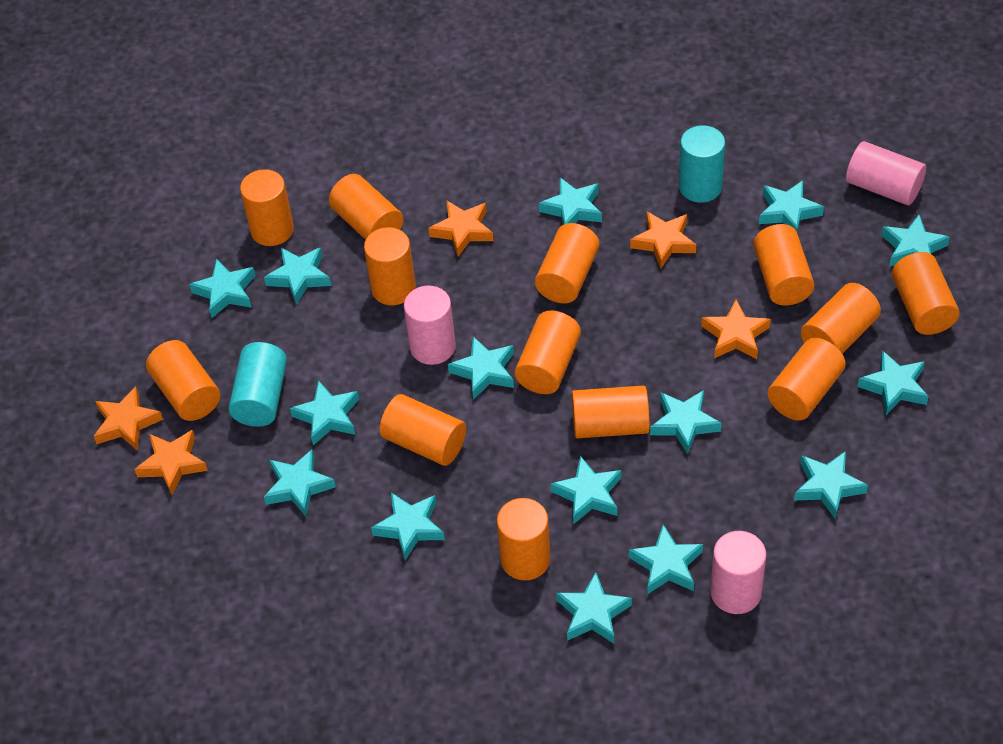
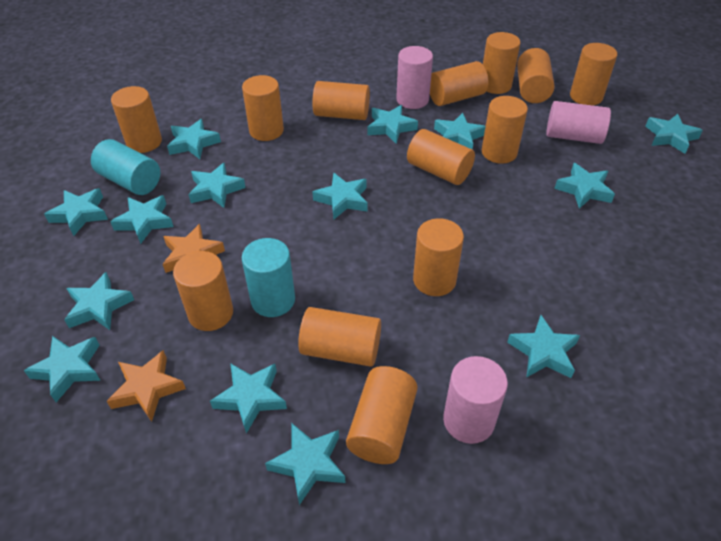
orange star: 5 -> 2
turquoise star: 15 -> 14

